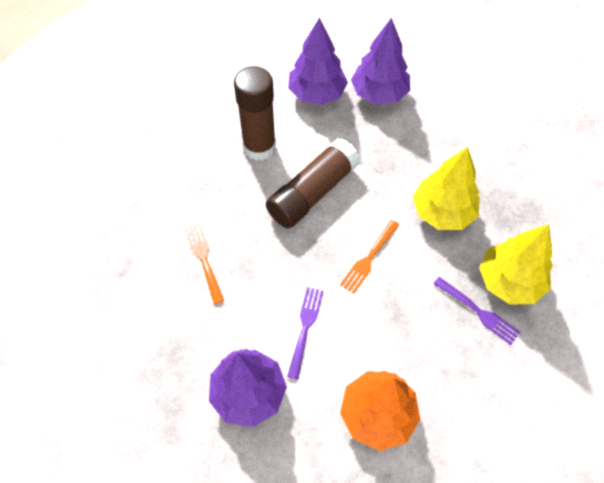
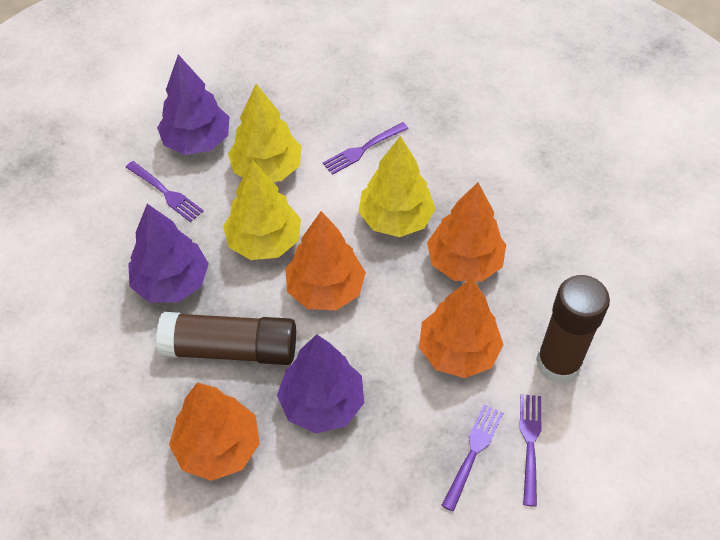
orange fork: 2 -> 0
orange tree: 1 -> 4
purple fork: 2 -> 4
yellow tree: 2 -> 3

